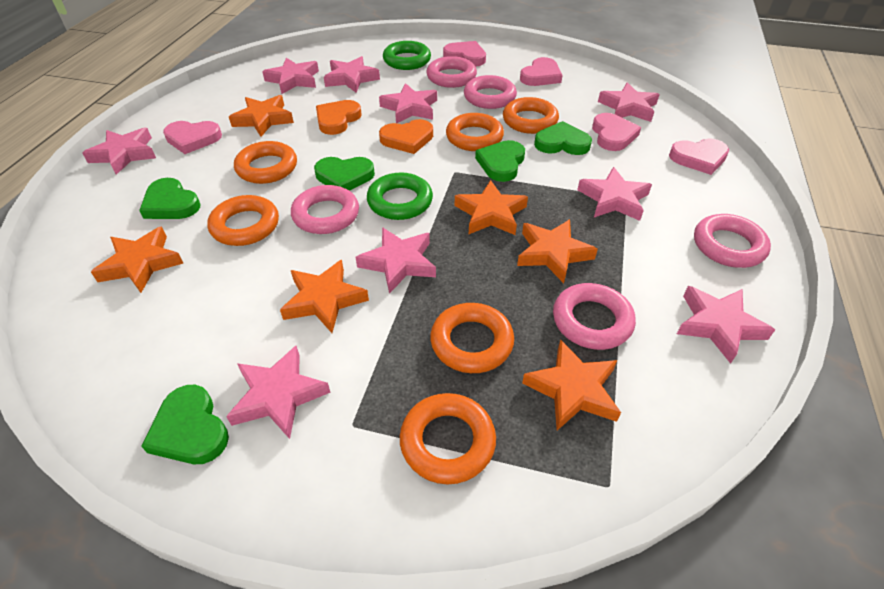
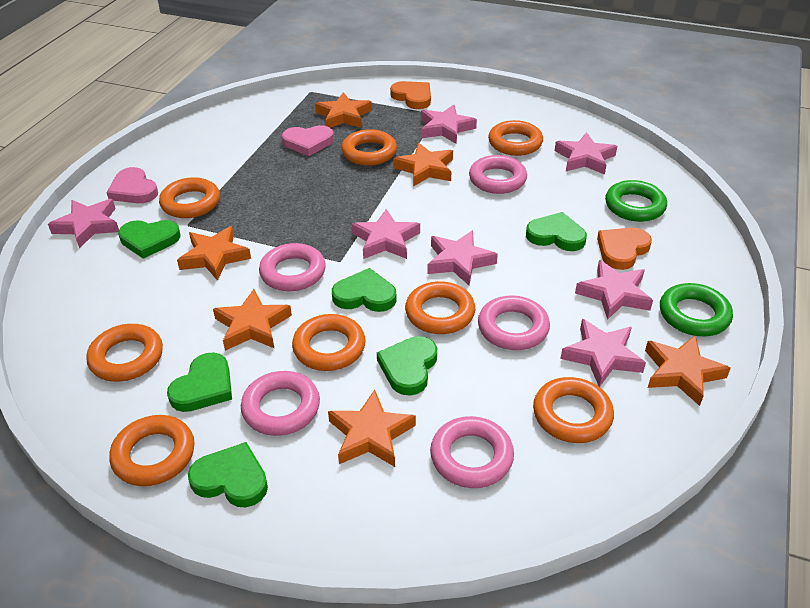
green heart: 5 -> 6
orange ring: 6 -> 8
pink heart: 5 -> 2
pink star: 9 -> 7

